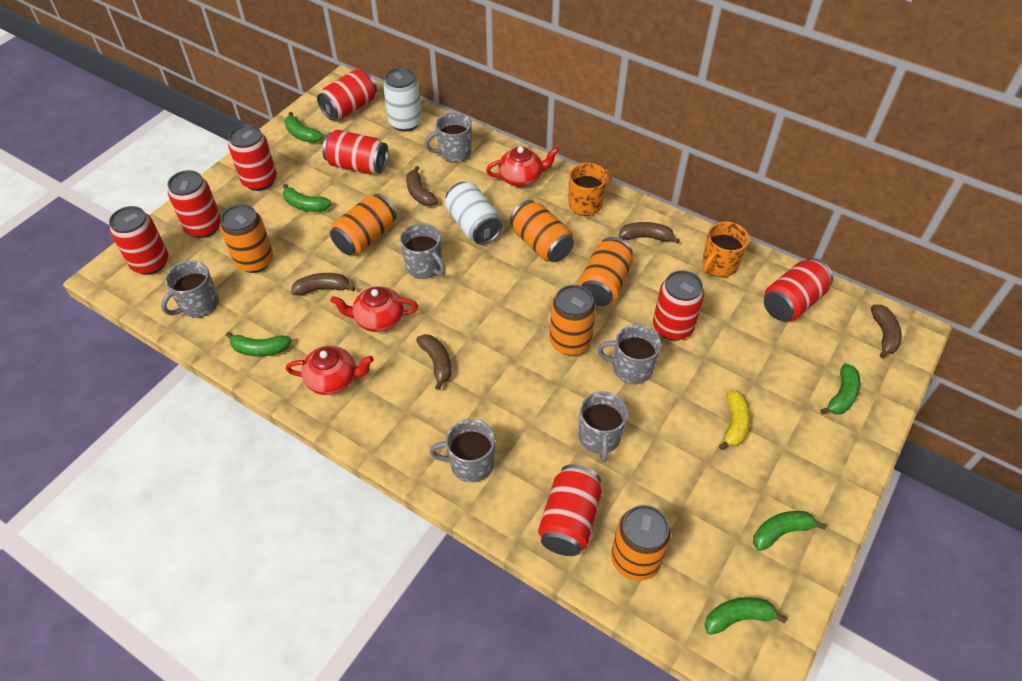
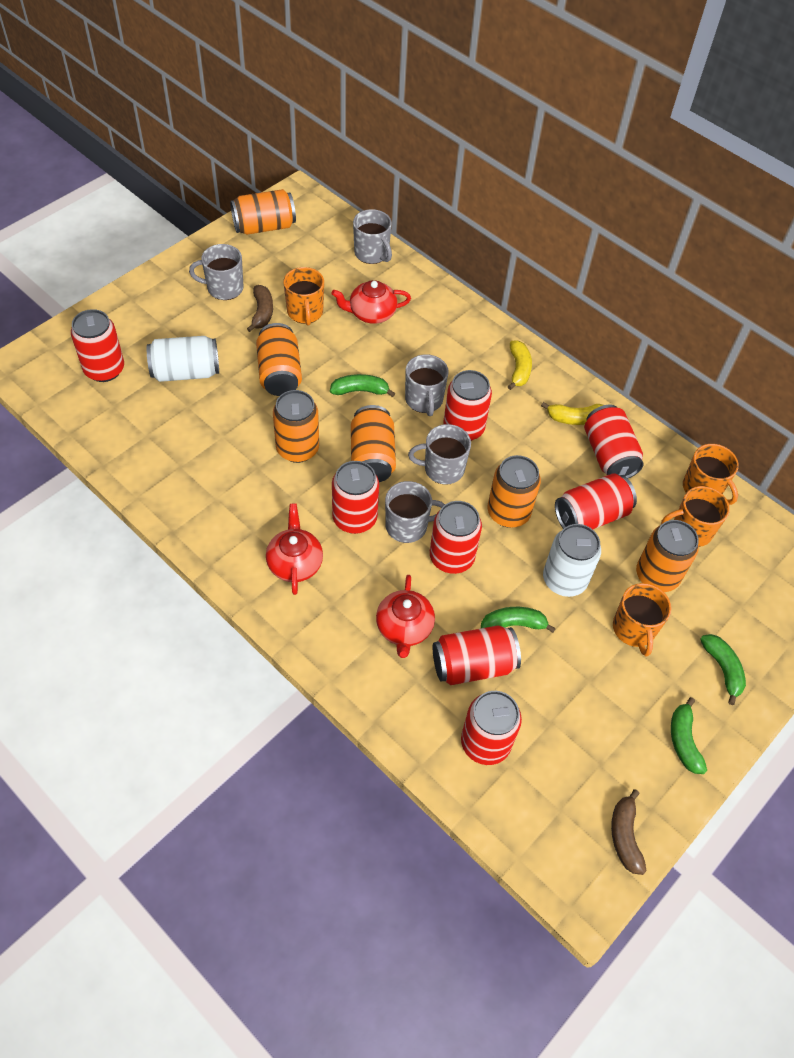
brown banana: 5 -> 2
green banana: 6 -> 4
grey mug: 6 -> 5
orange mug: 2 -> 4
yellow banana: 1 -> 2

